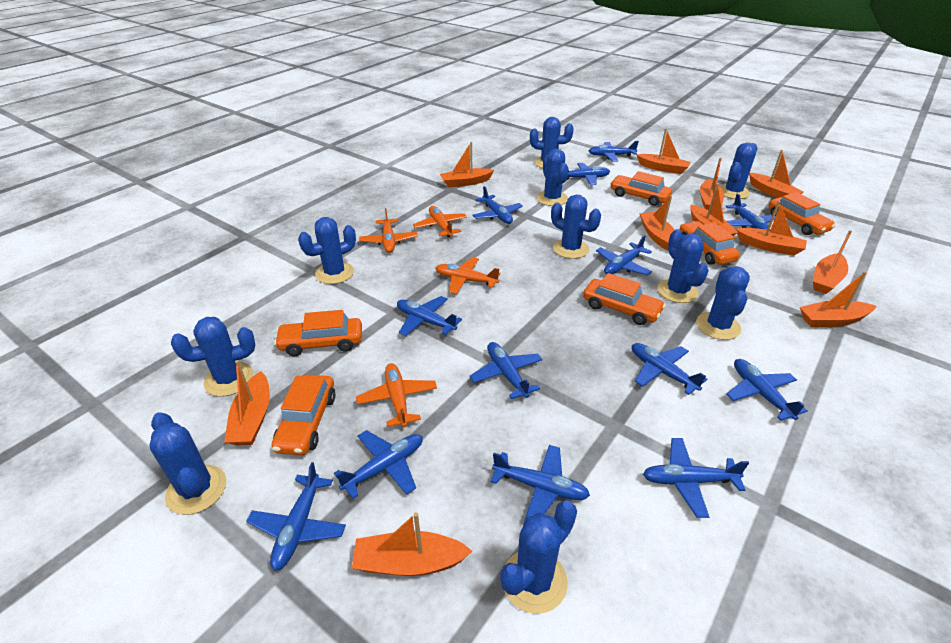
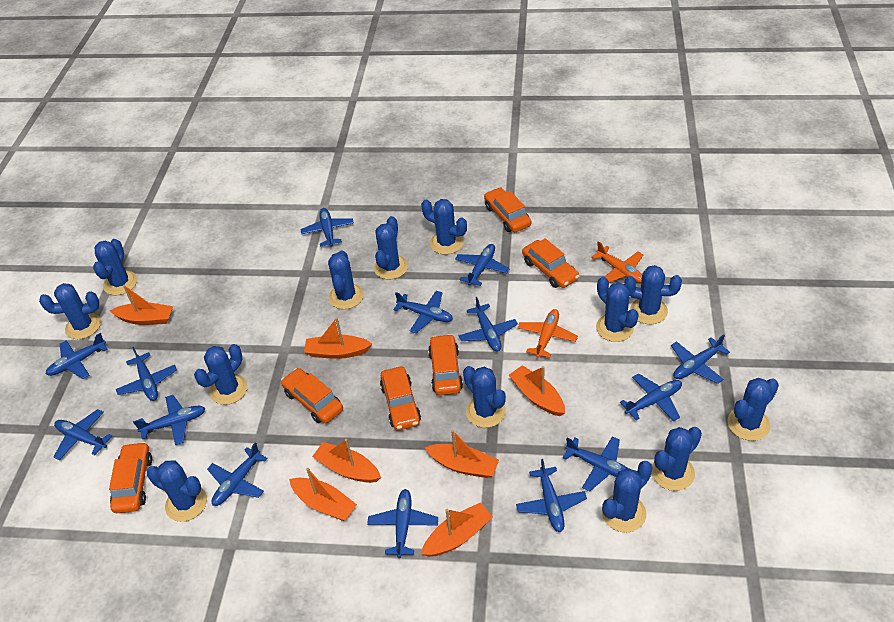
blue cactus: 10 -> 13
blue plane: 13 -> 14
orange boat: 11 -> 7
orange plane: 4 -> 2

